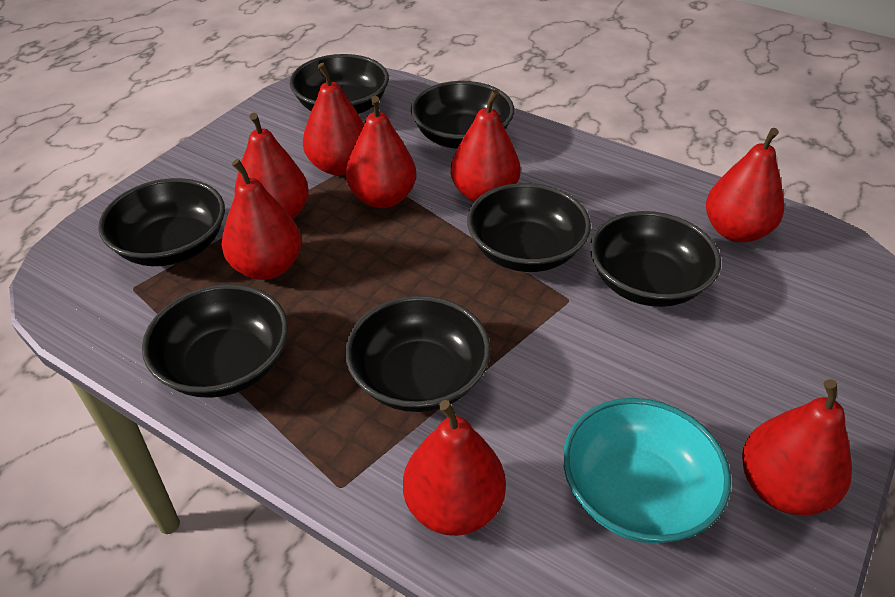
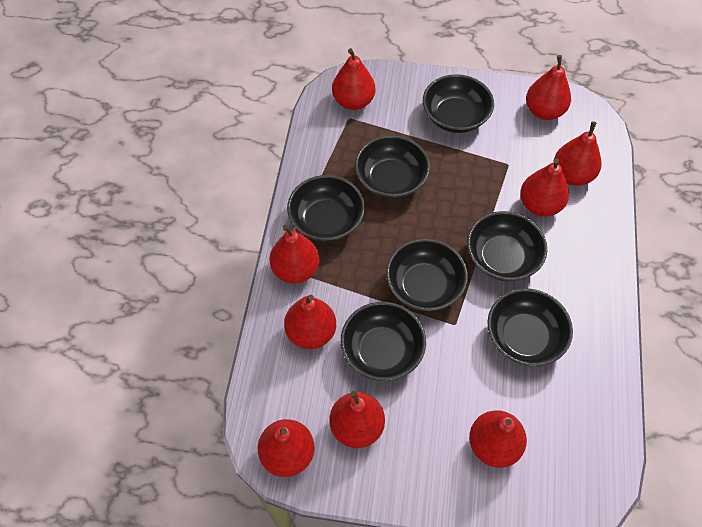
red pear: 8 -> 9
turquoise bowl: 1 -> 0

